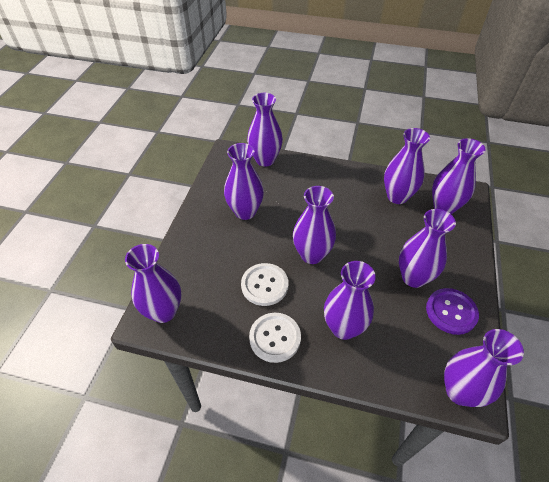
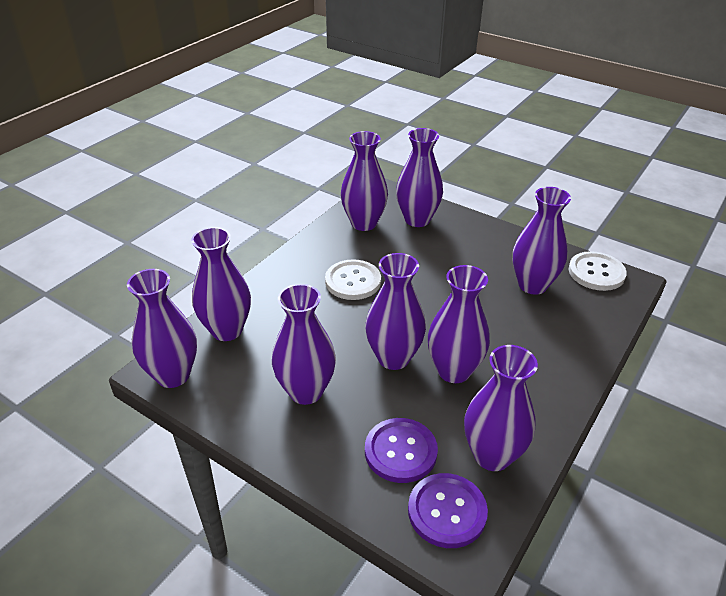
purple button: 1 -> 2

